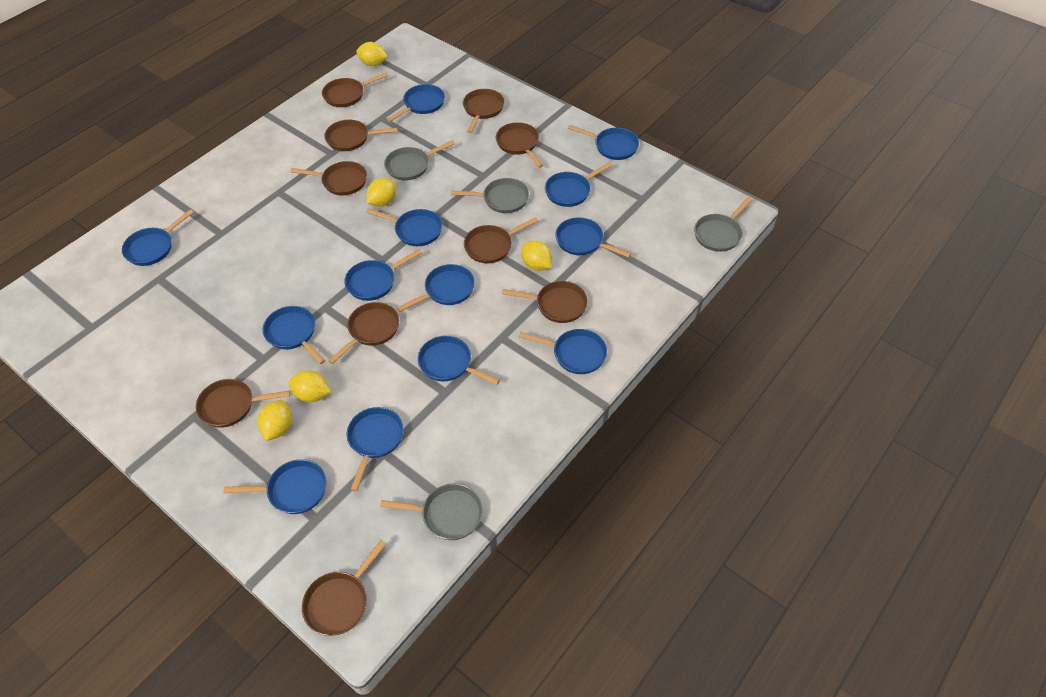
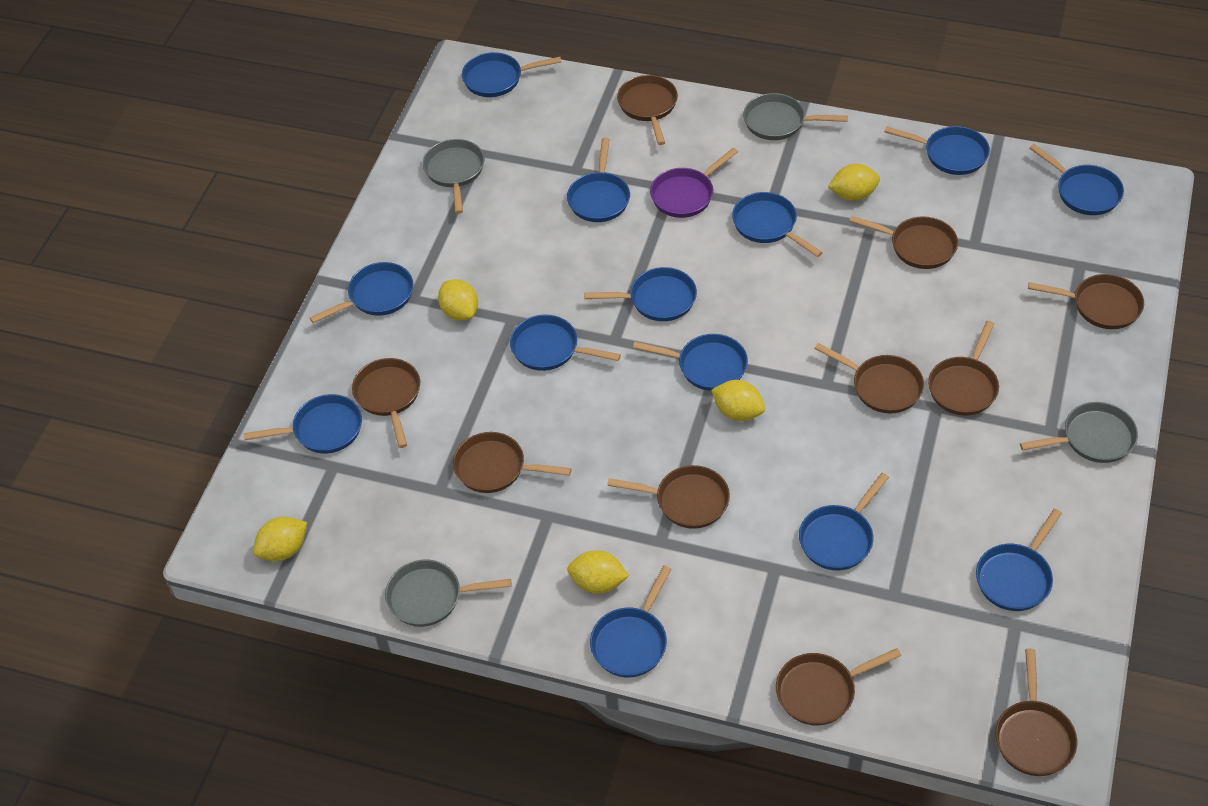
purple pan: 0 -> 1

